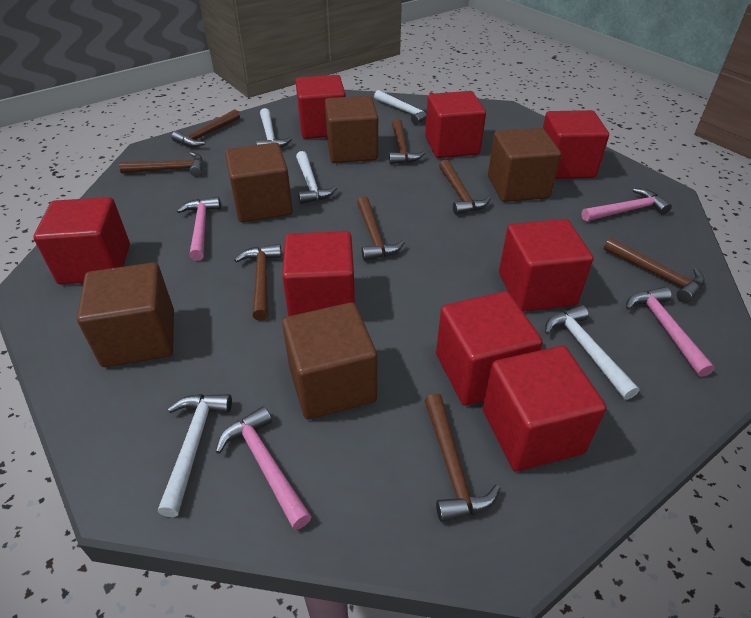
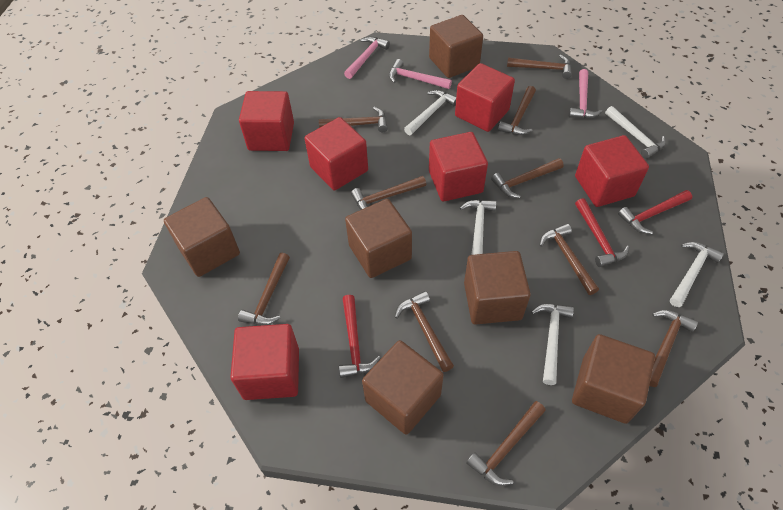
brown cube: 5 -> 6
brown hammer: 8 -> 10
pink hammer: 4 -> 3
red cube: 8 -> 6
red hammer: 0 -> 3

